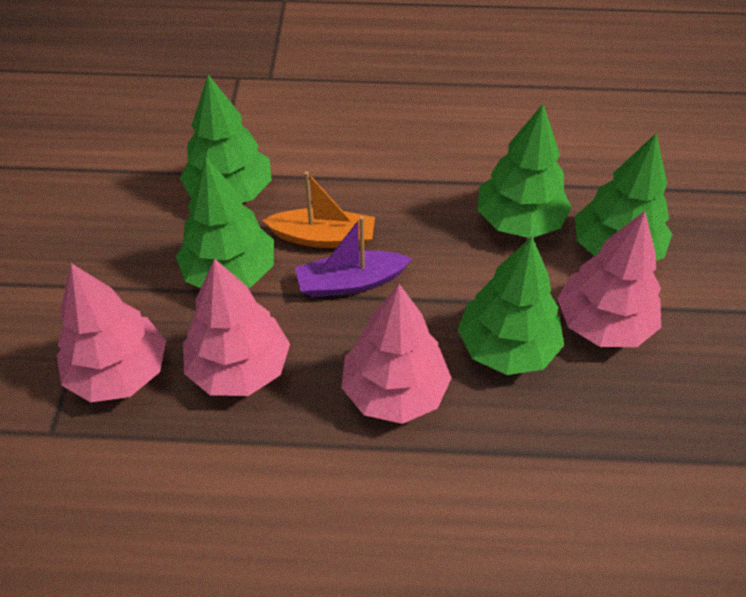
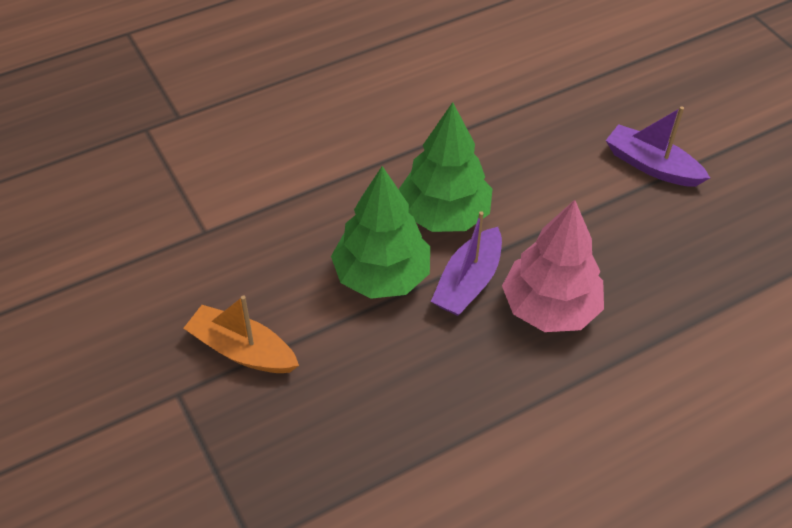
green tree: 5 -> 2
pink tree: 4 -> 1
purple boat: 1 -> 2

